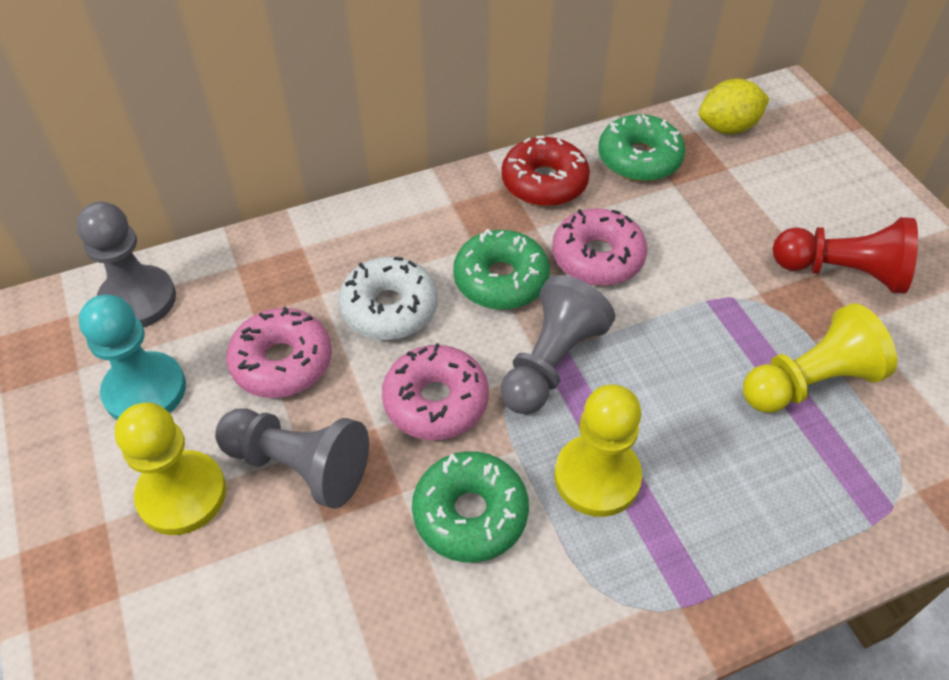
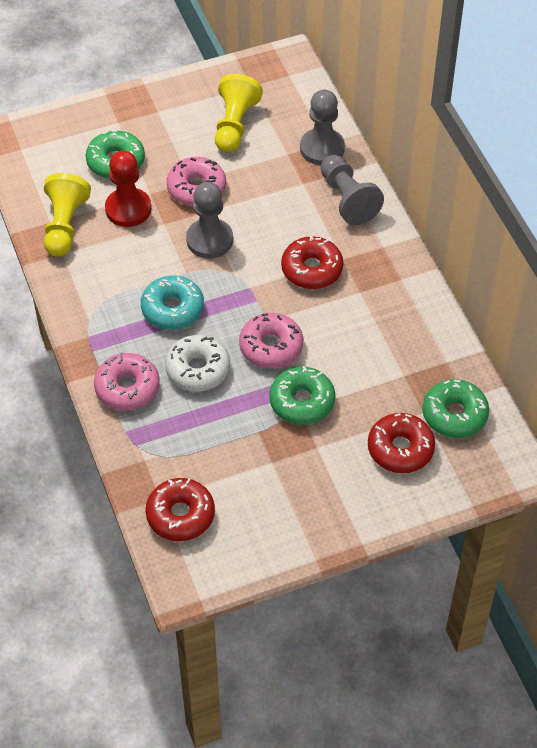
red donut: 1 -> 3
turquoise donut: 0 -> 1
turquoise pawn: 1 -> 0
yellow lemon: 1 -> 0
yellow pawn: 3 -> 2

